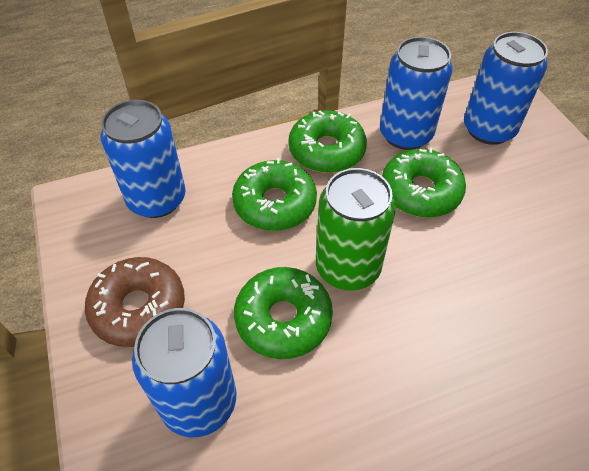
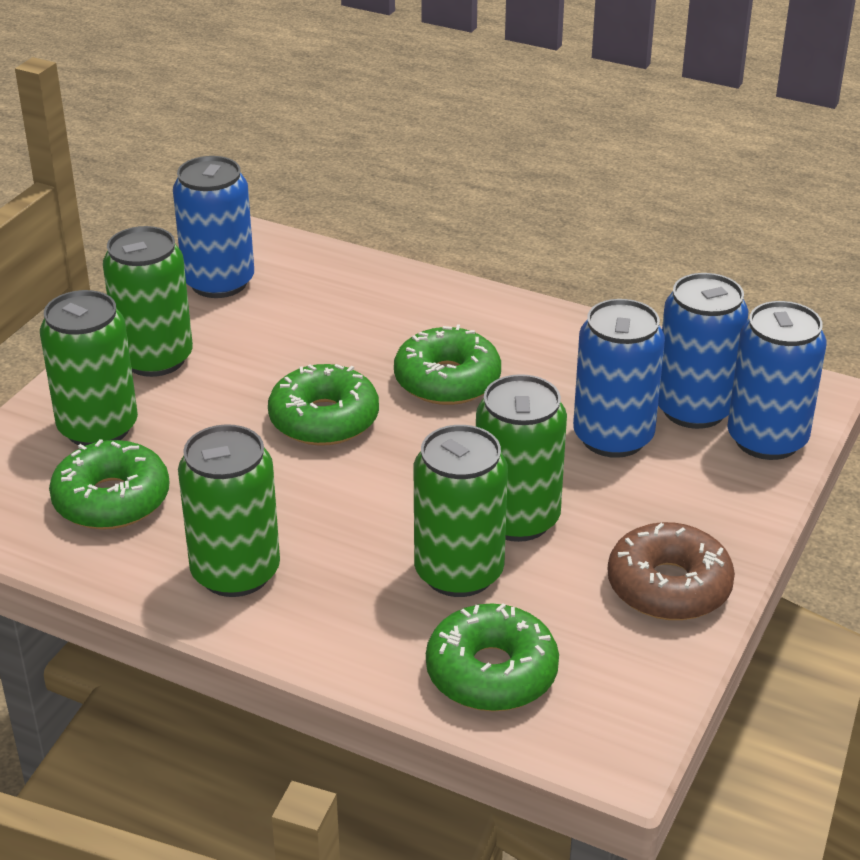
green can: 1 -> 5

